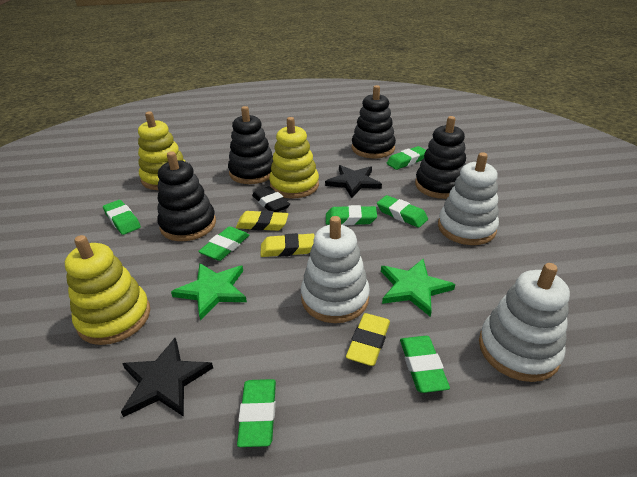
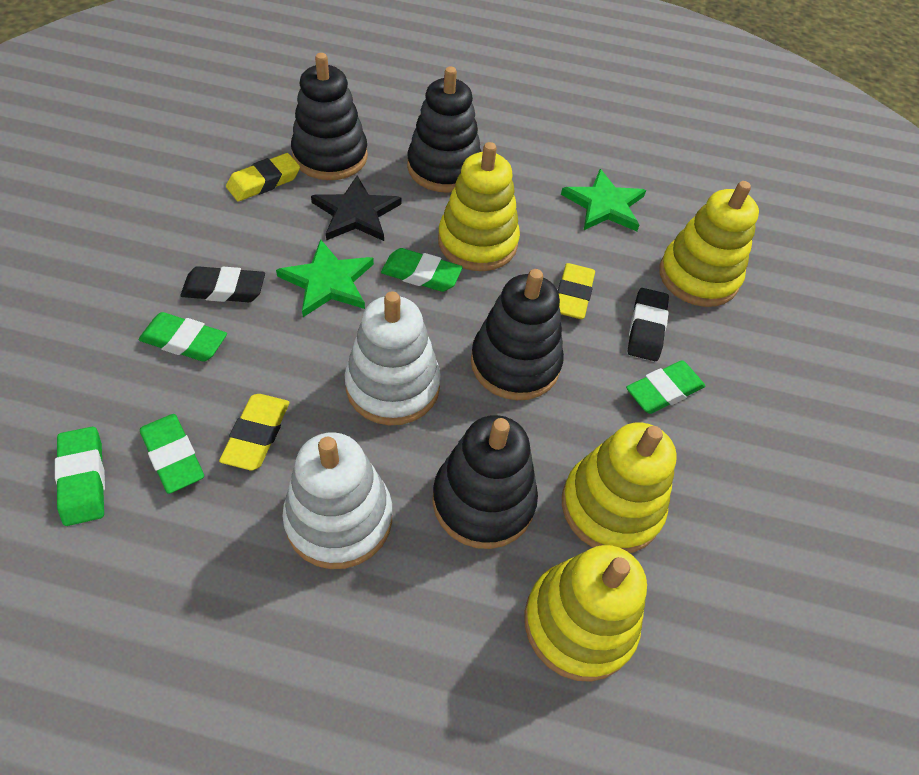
black eraser: 1 -> 2
black star: 2 -> 1
green eraser: 7 -> 5
white stacking toy: 3 -> 2
yellow stacking toy: 3 -> 4

